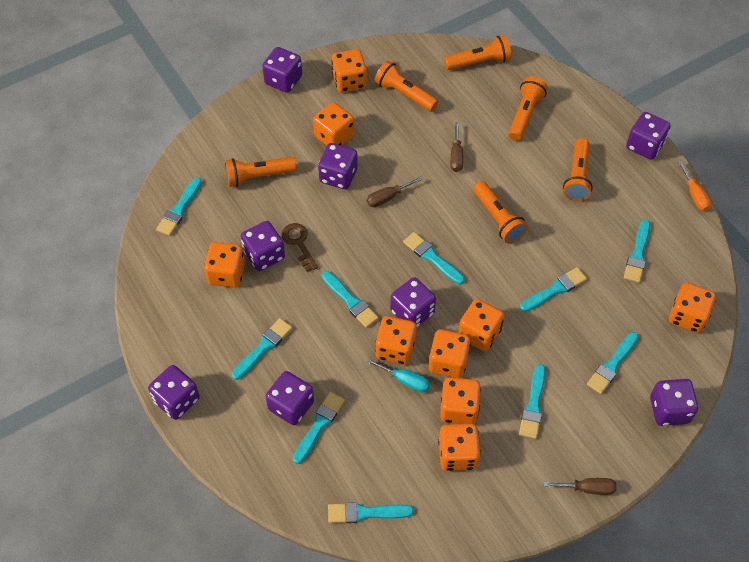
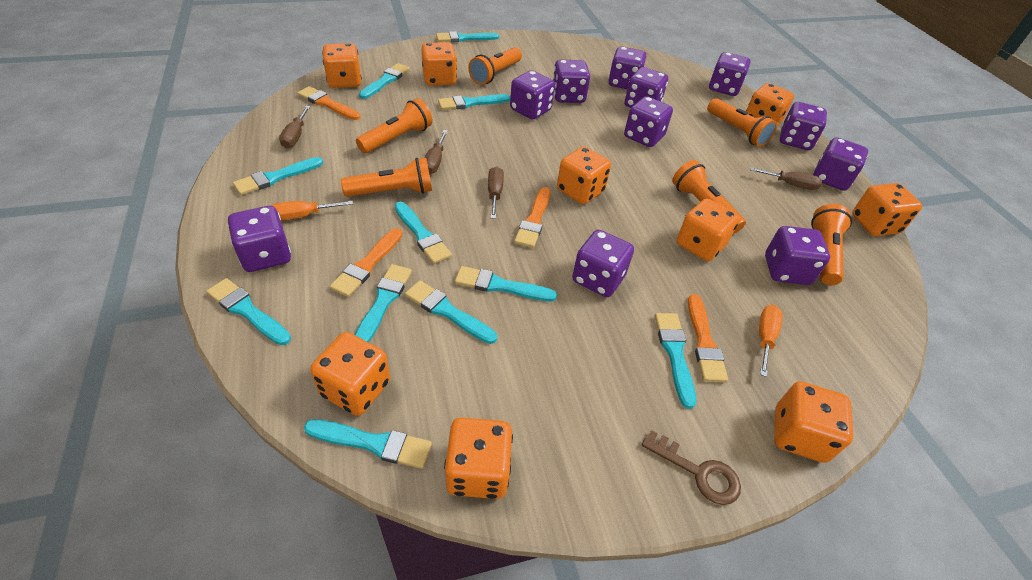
brown screwdriver: 3 -> 4
orange brush: 0 -> 4
orange screwdriver: 1 -> 2
purple dice: 8 -> 11
turquoise brush: 10 -> 11
turquoise screwdriver: 1 -> 0

